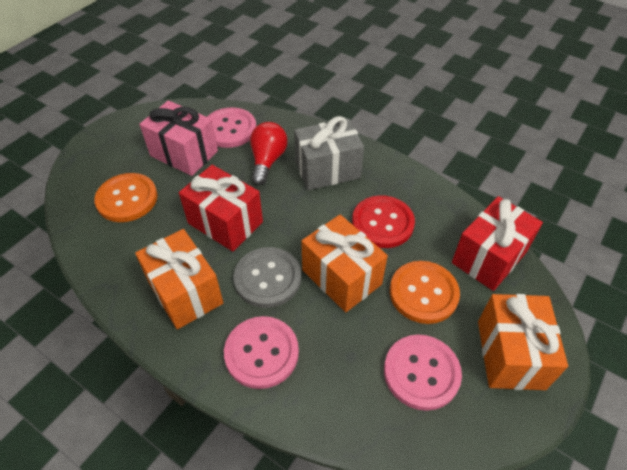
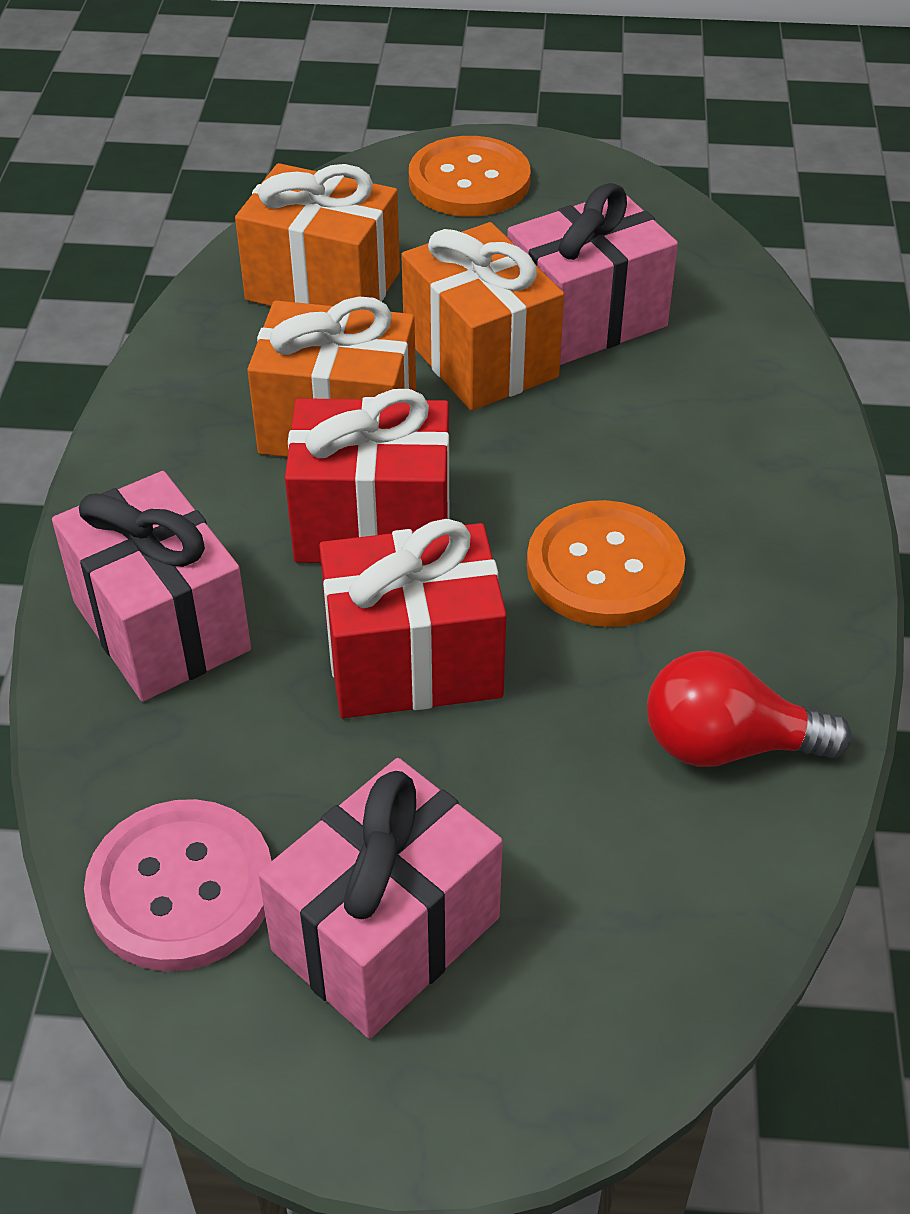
grey button: 1 -> 0
grey gift: 1 -> 0
pink button: 3 -> 1
pink gift: 1 -> 3
red button: 1 -> 0

